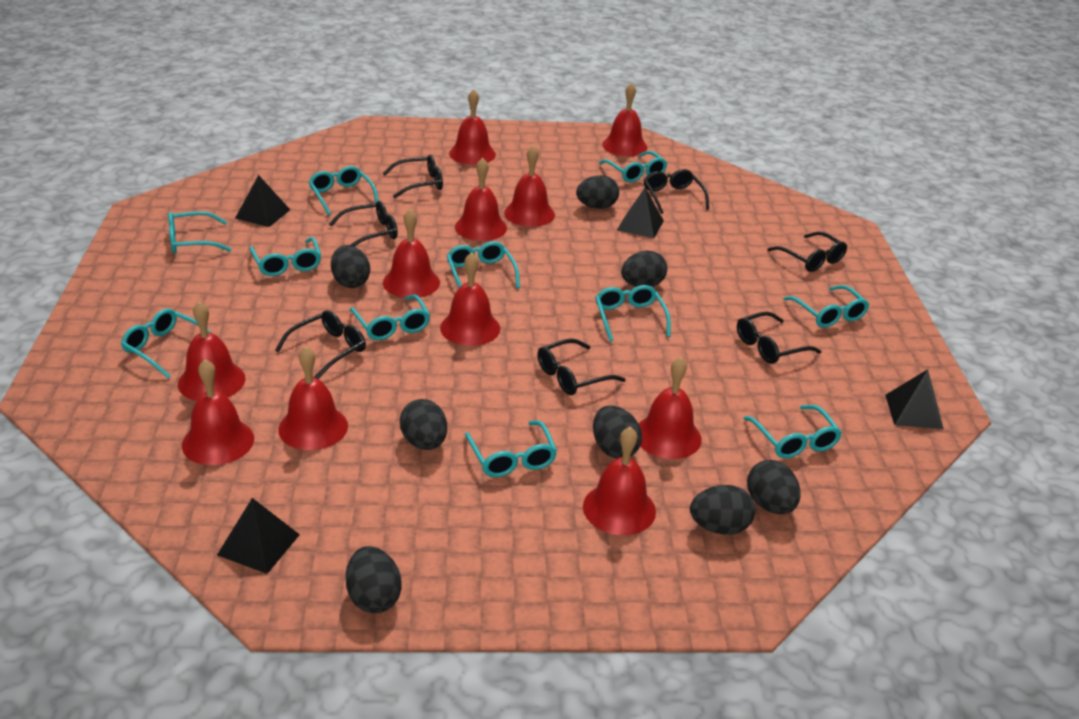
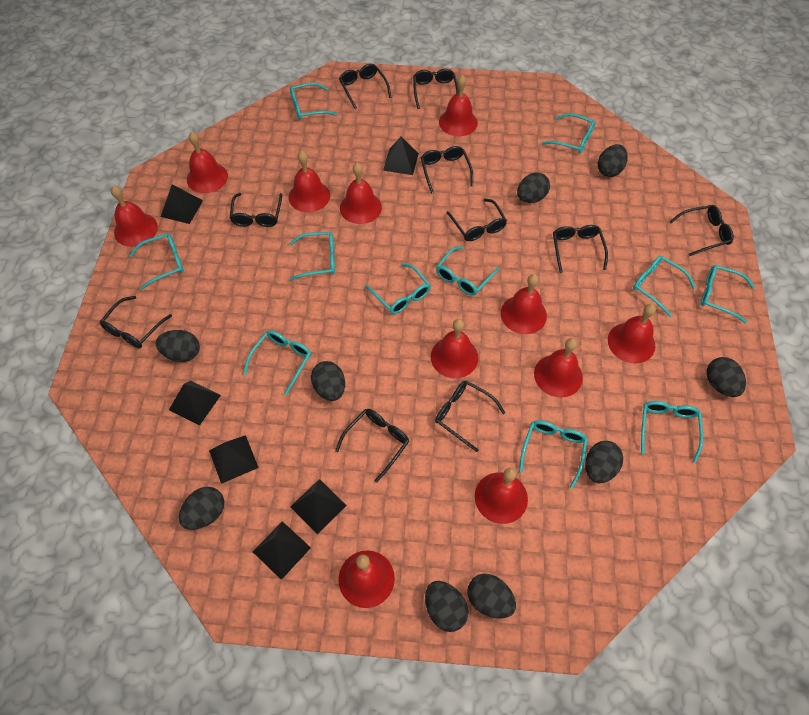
black egg: 8 -> 9
black glasses: 7 -> 10
black pyramid: 4 -> 6

